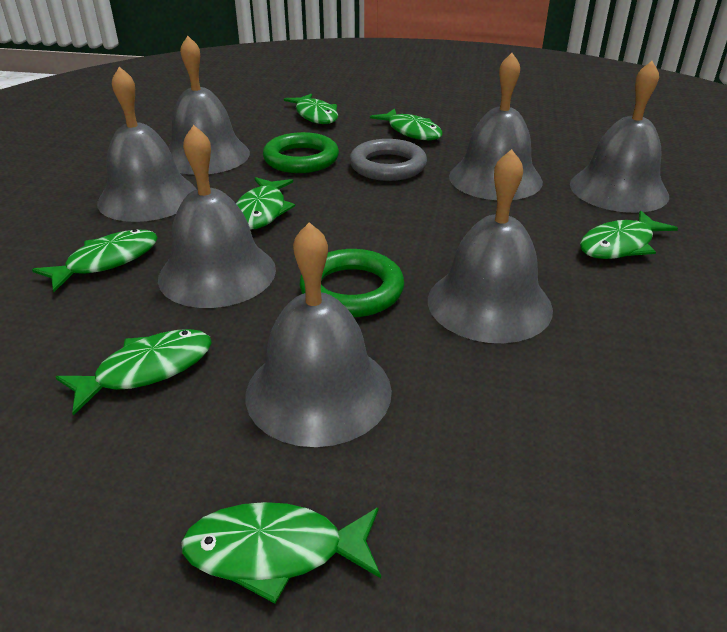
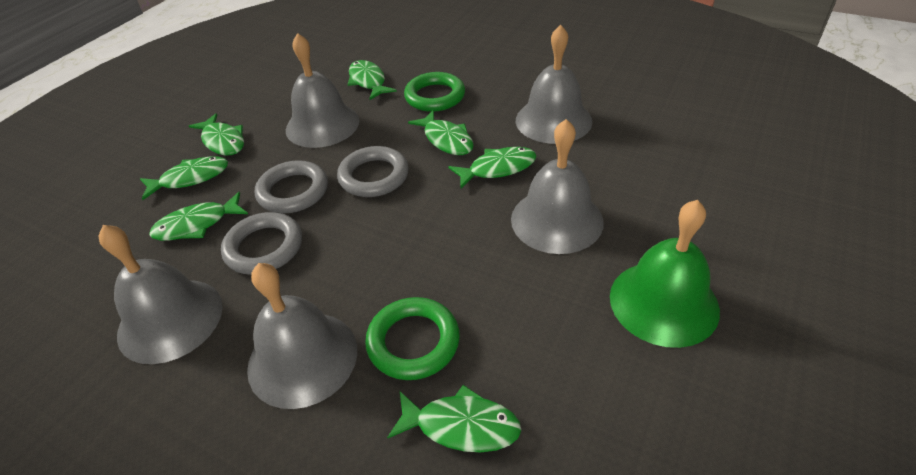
green bell: 0 -> 1
grey bell: 7 -> 5
grey ring: 1 -> 3

